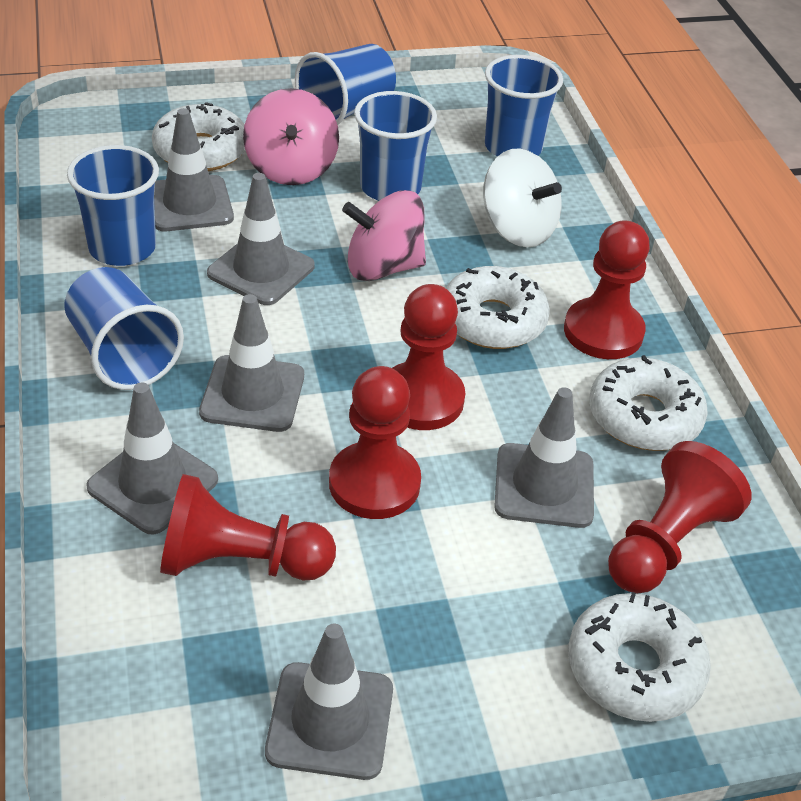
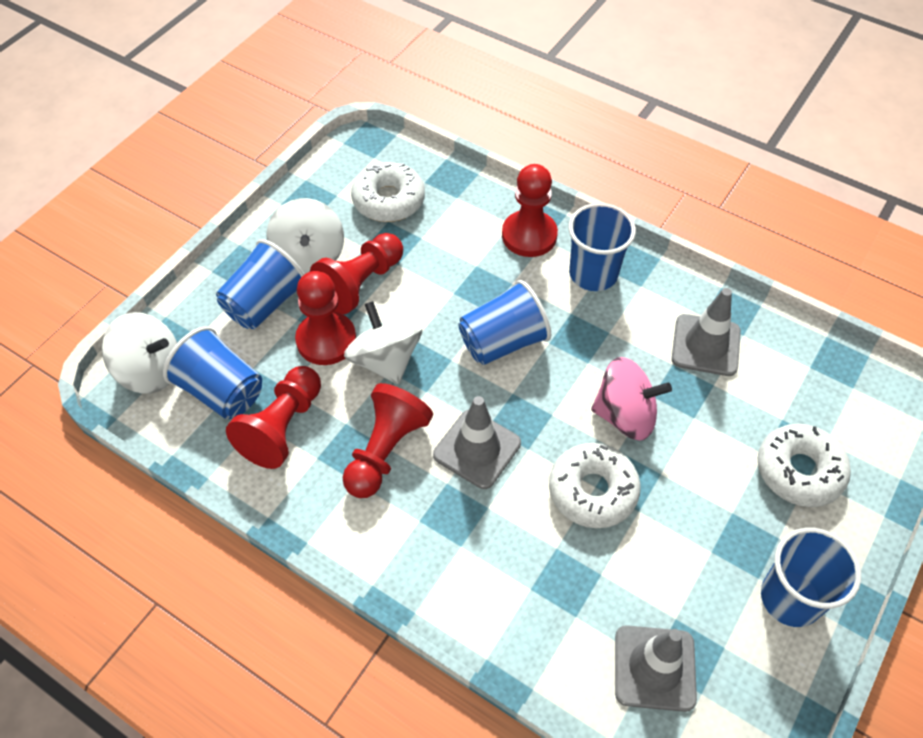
grey traffic cone: 6 -> 3
pink spinning top: 2 -> 1
white donut: 4 -> 3
white spinning top: 1 -> 3

